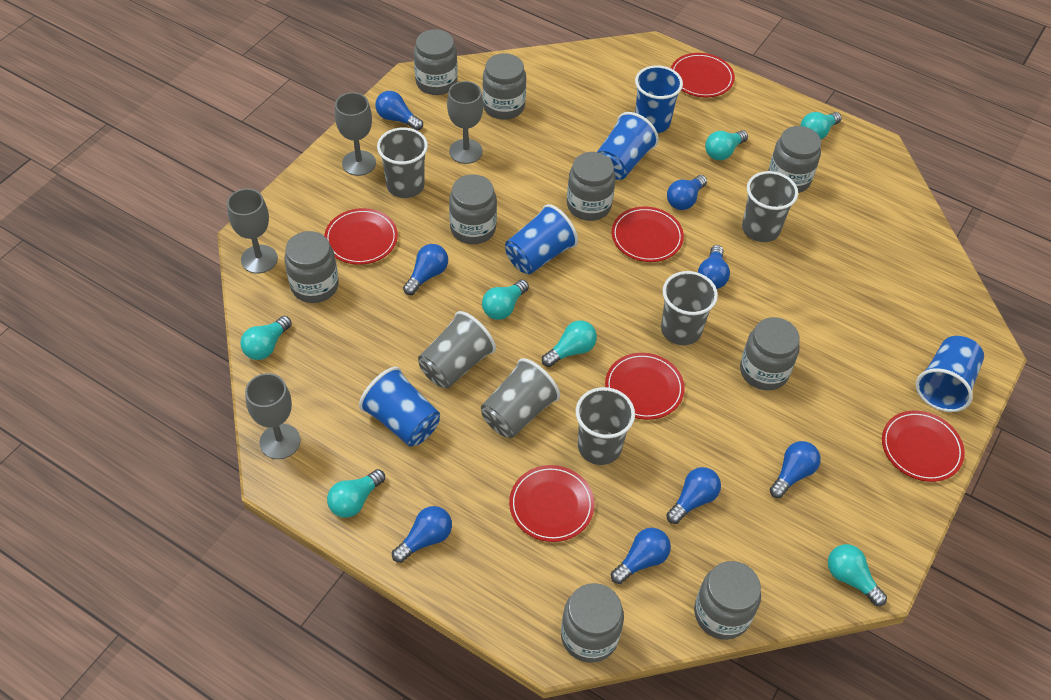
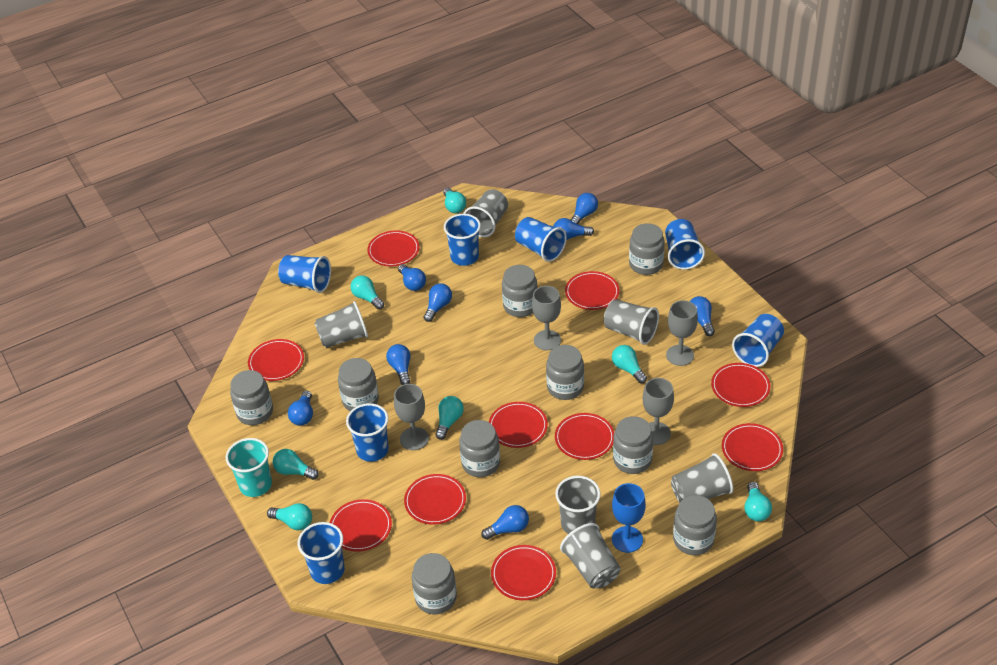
blue cup: 5 -> 7
blue goblet: 0 -> 1
red plate: 6 -> 10
turquoise cup: 0 -> 1

